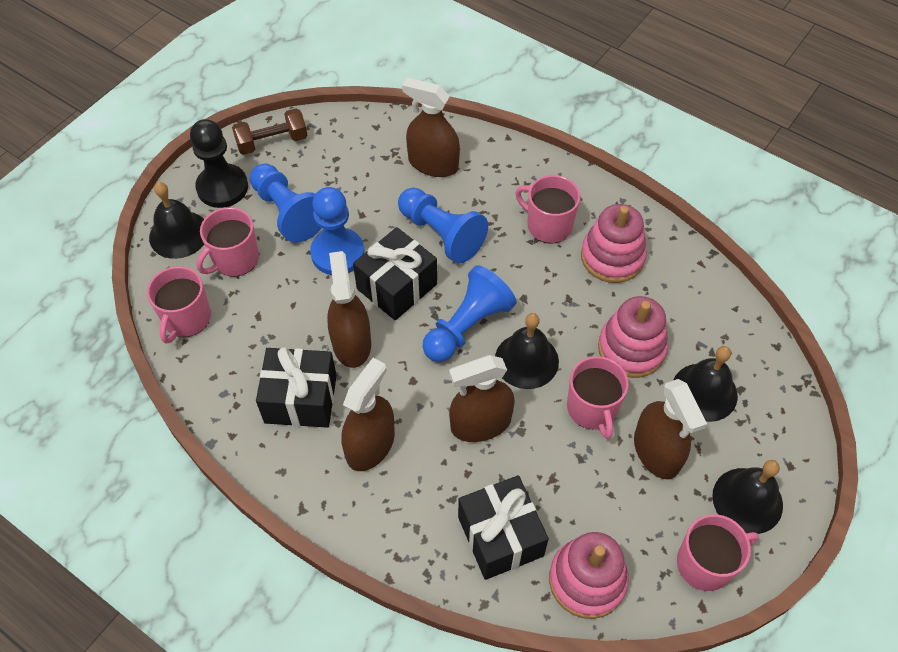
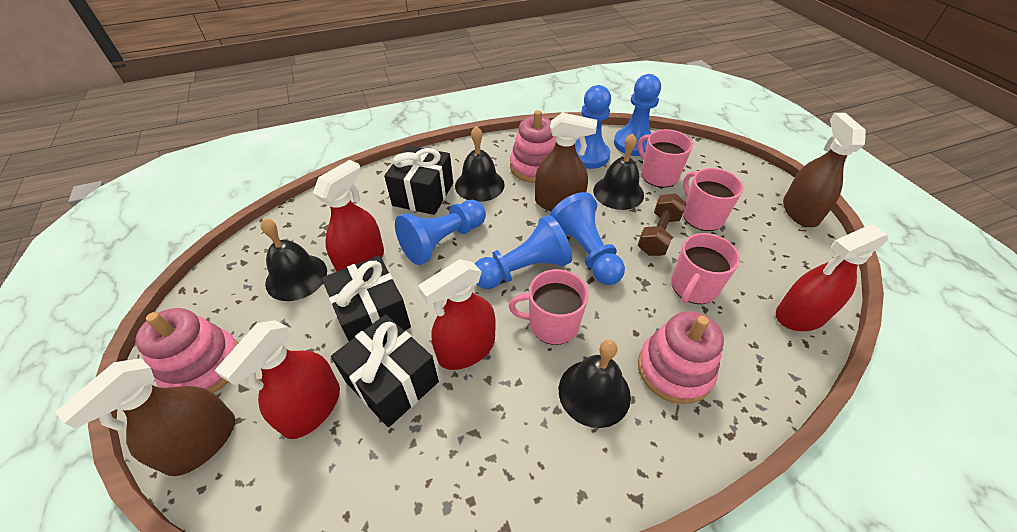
black pawn: 1 -> 0
blue pawn: 4 -> 5
brown spray bottle: 5 -> 3
pink mug: 5 -> 4
red spray bottle: 0 -> 4

